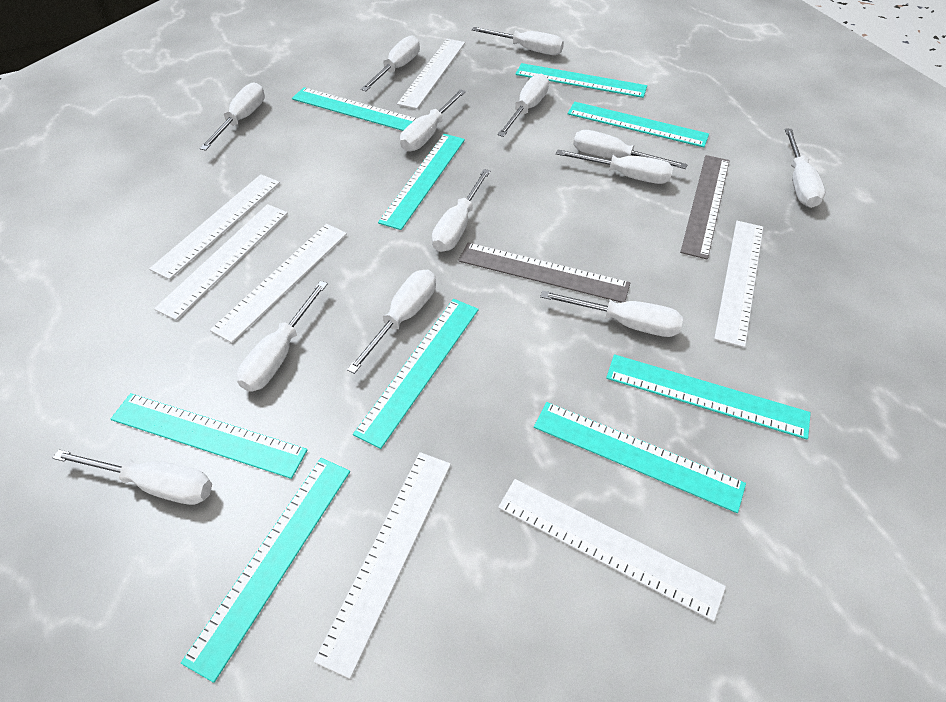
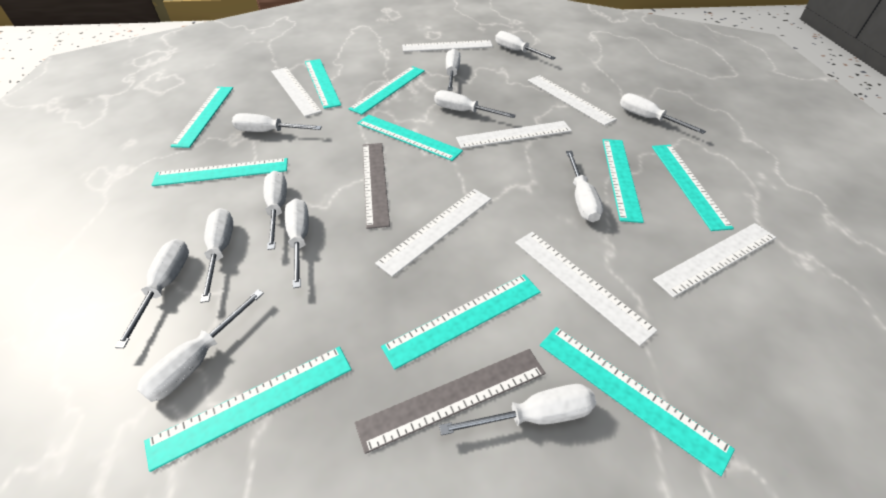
turquoise ruler: 9 -> 10
white screwdriver: 13 -> 12

